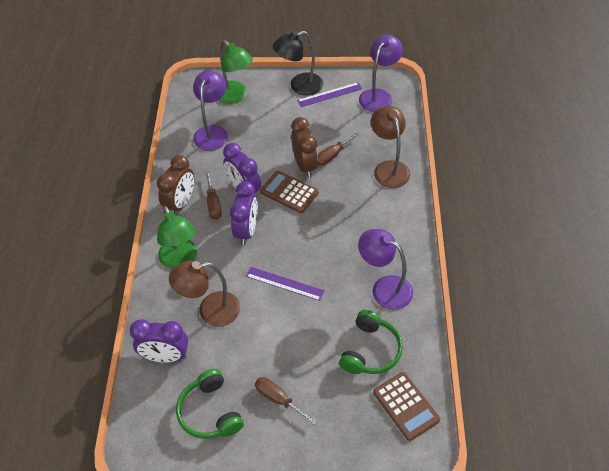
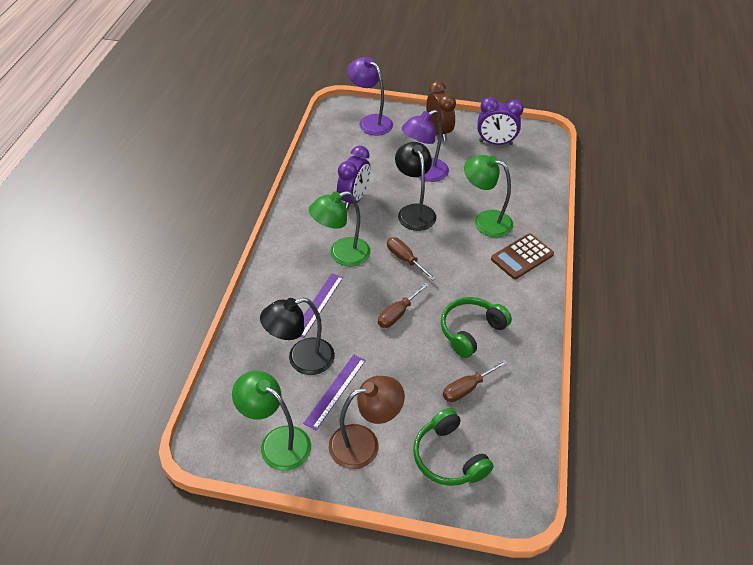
black lamp: 1 -> 2
brown calculator: 2 -> 1
brown clock: 2 -> 1
brown lamp: 2 -> 1
green lamp: 2 -> 3
purple clock: 3 -> 2
purple lamp: 3 -> 2

